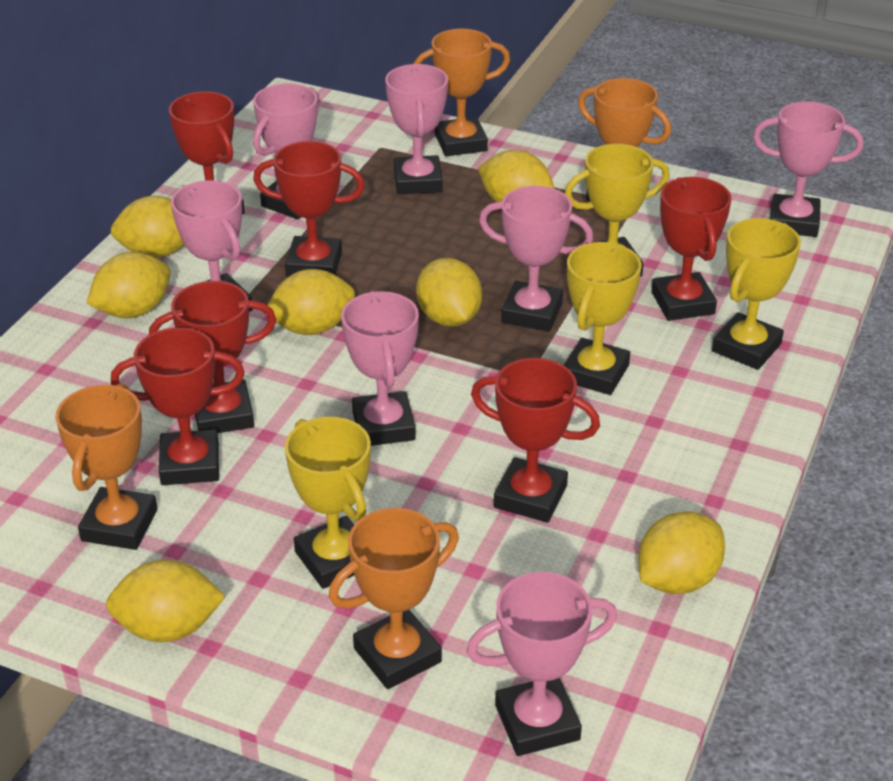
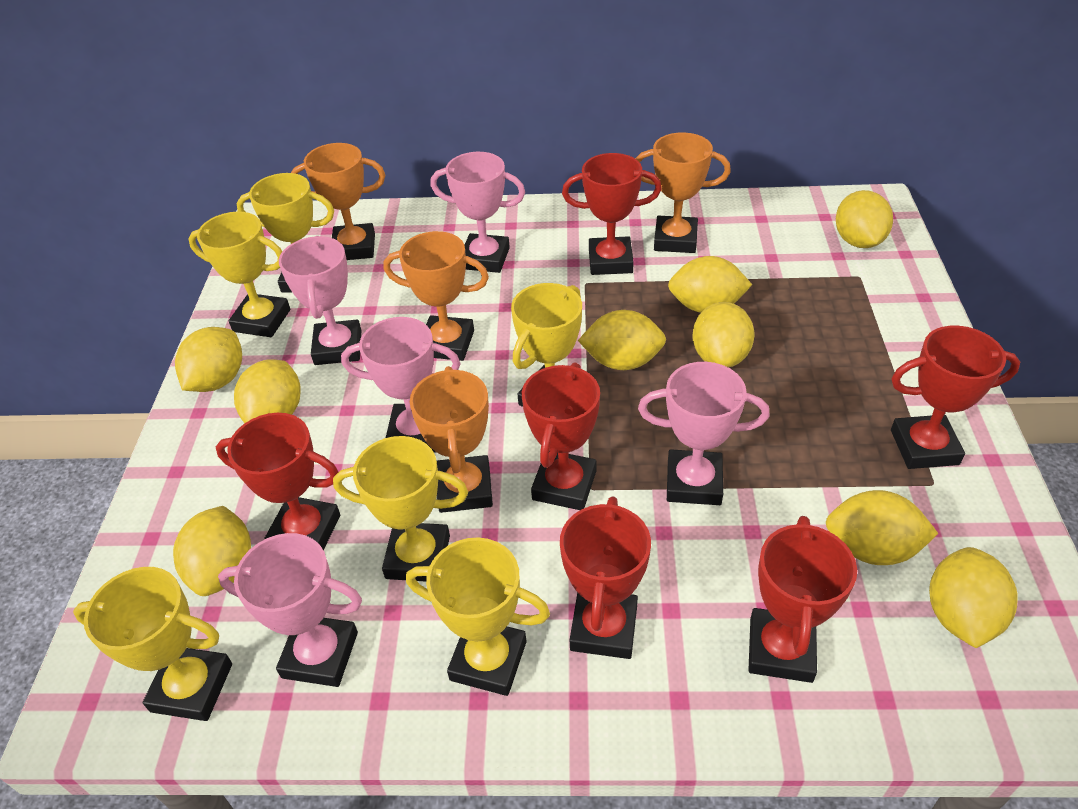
pink trophy: 7 -> 5
yellow lemon: 7 -> 9
yellow trophy: 4 -> 6

